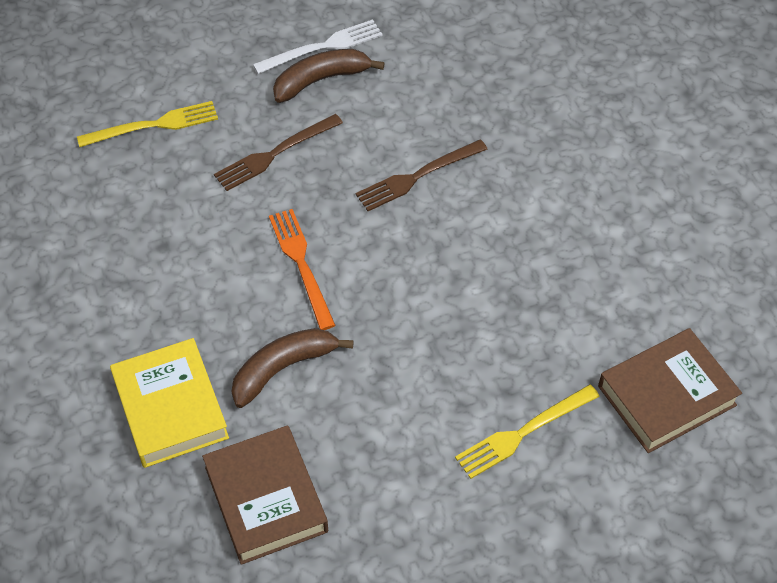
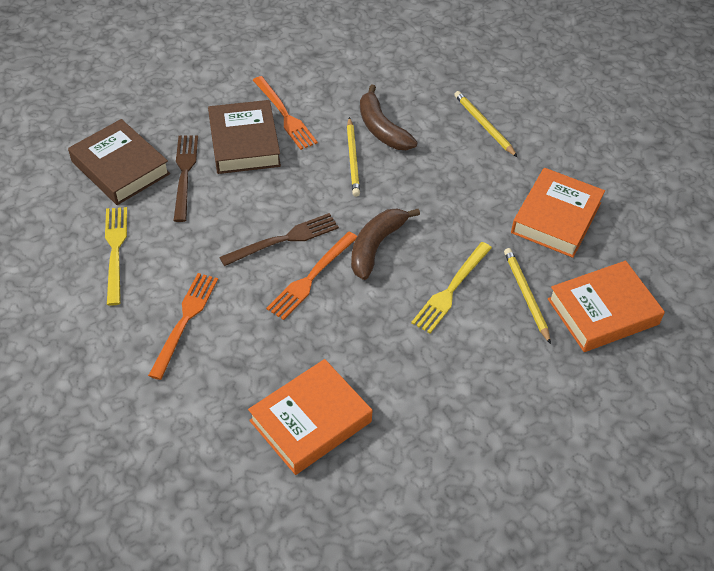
orange book: 0 -> 3
orange fork: 1 -> 3
white fork: 1 -> 0
yellow book: 1 -> 0
yellow pencil: 0 -> 3

